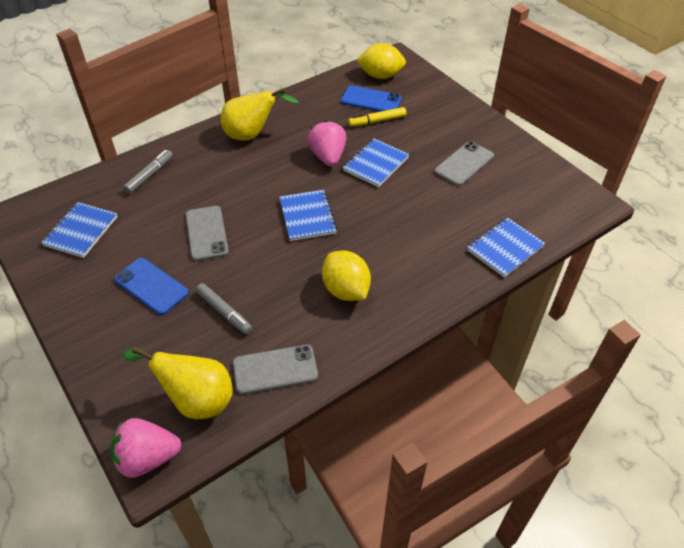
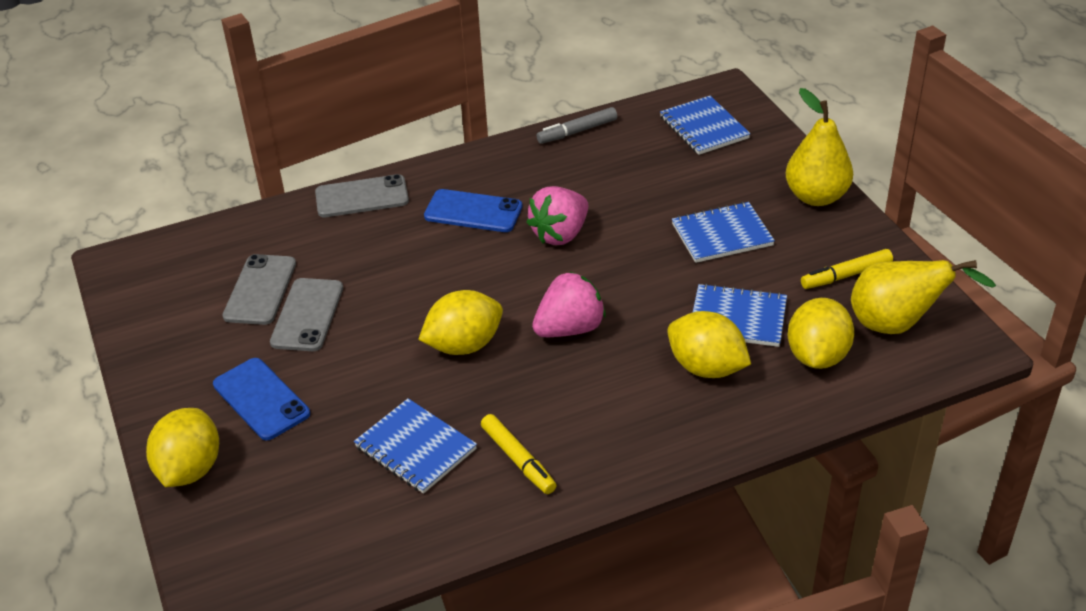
grey marker: 2 -> 1
yellow lemon: 2 -> 4
yellow marker: 1 -> 2

